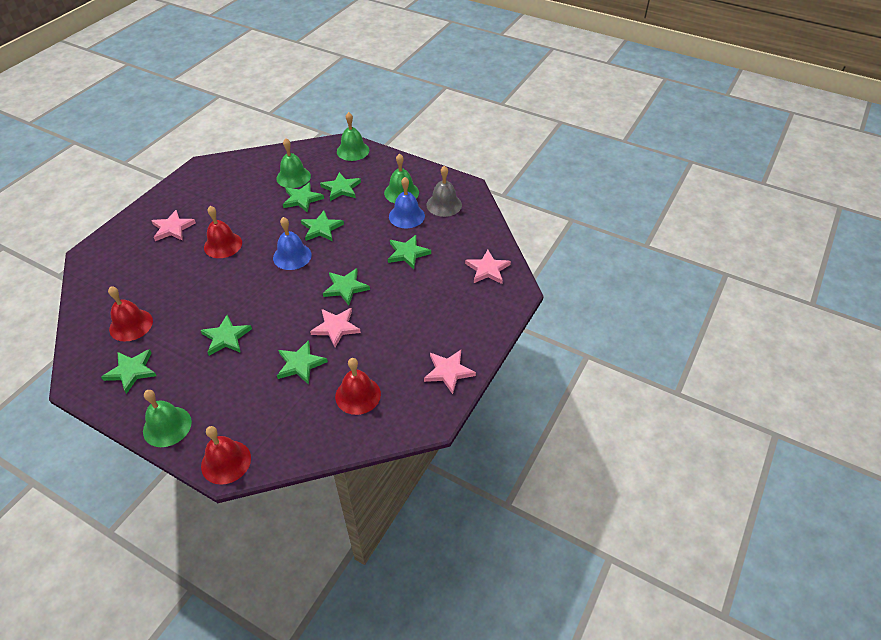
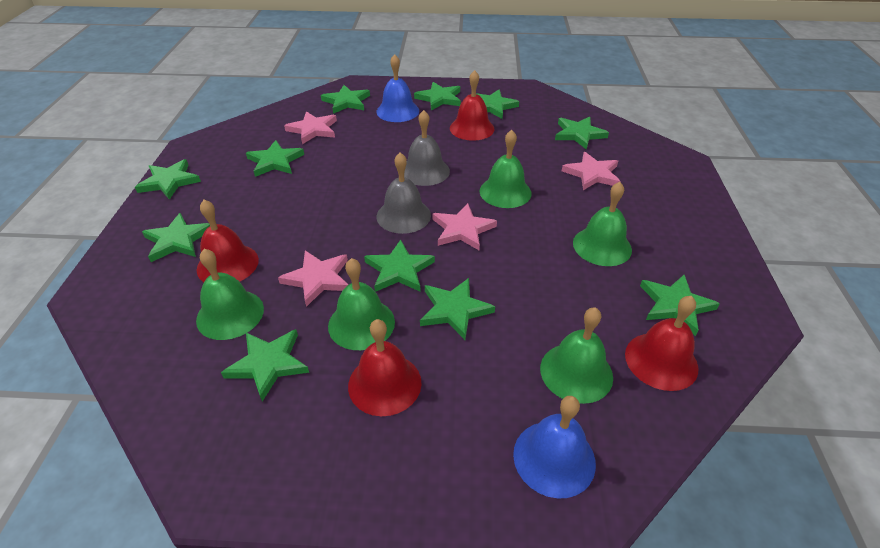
green bell: 4 -> 5
green star: 8 -> 11
grey bell: 1 -> 2

